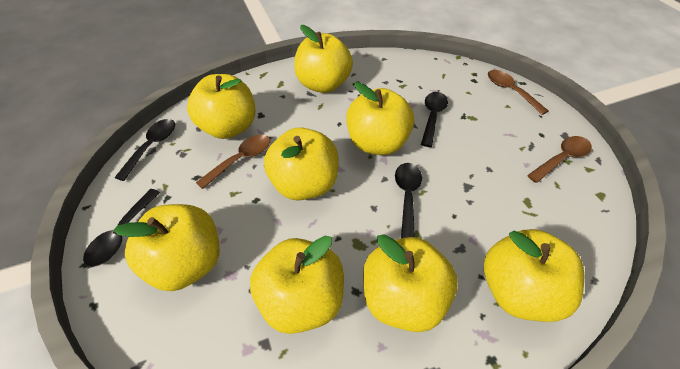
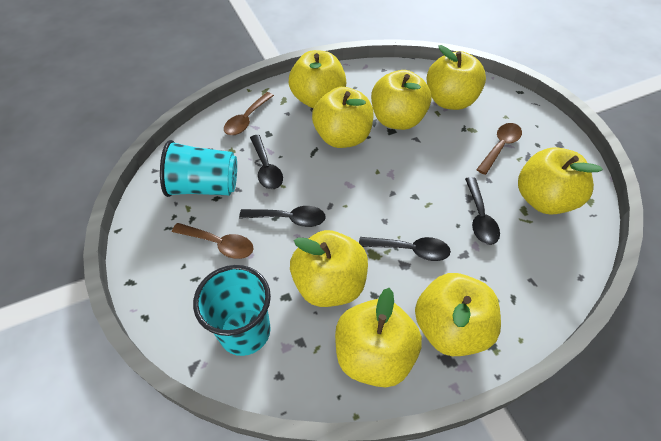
turquoise cup: 0 -> 2

